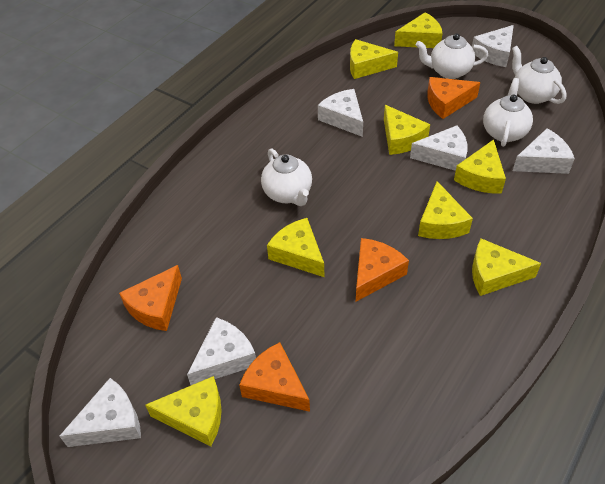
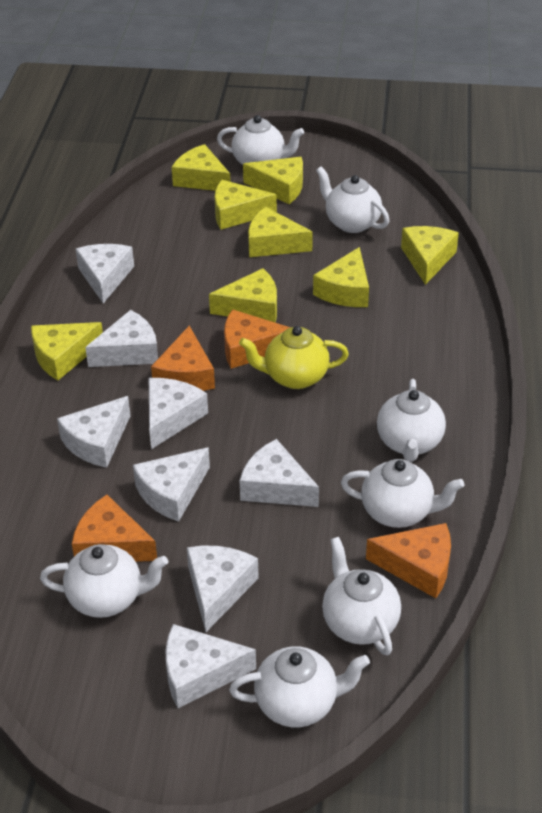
white cheese: 6 -> 8
white teapot: 4 -> 7
yellow teapot: 0 -> 1

